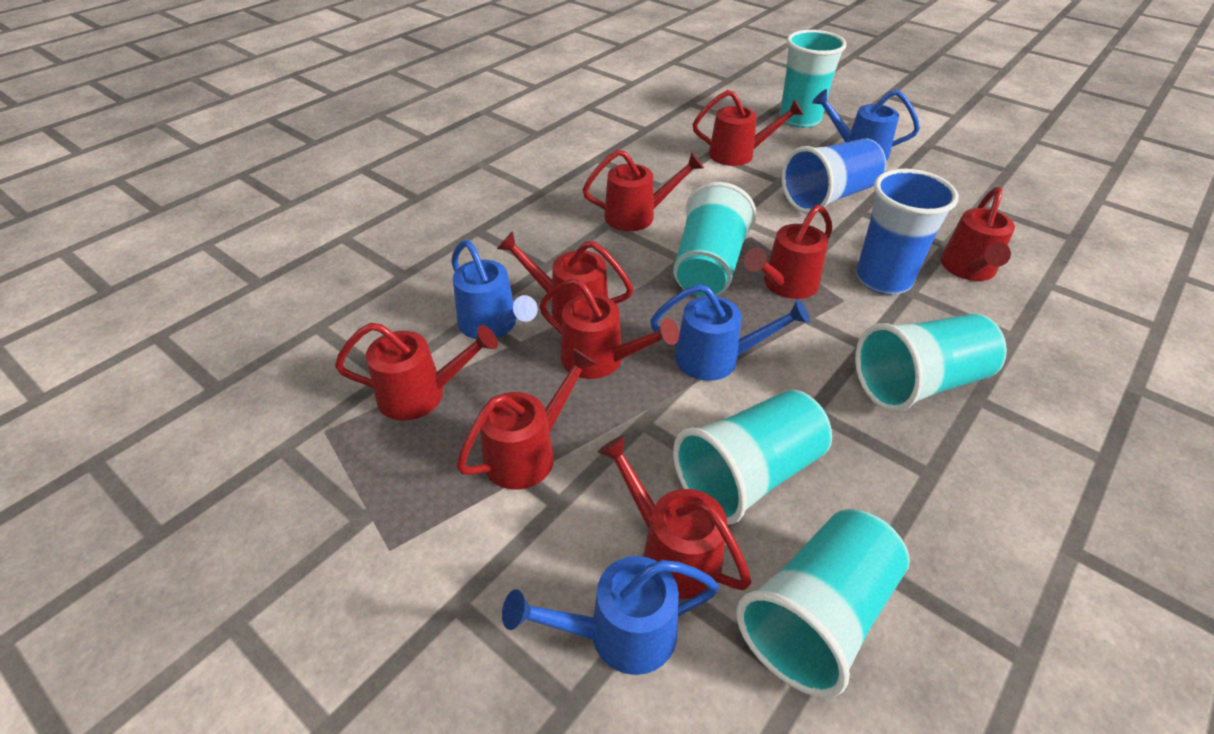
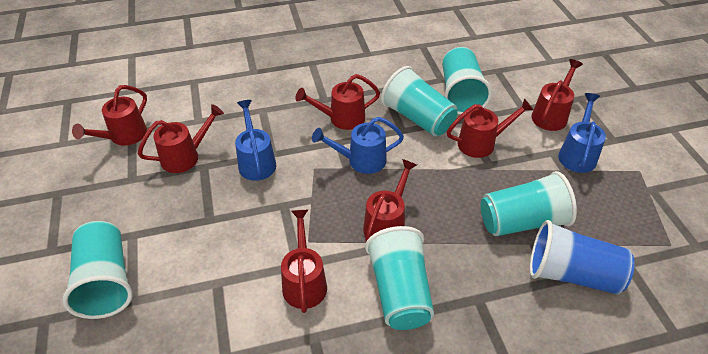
blue cup: 2 -> 1
blue watering can: 4 -> 3
red watering can: 9 -> 7

